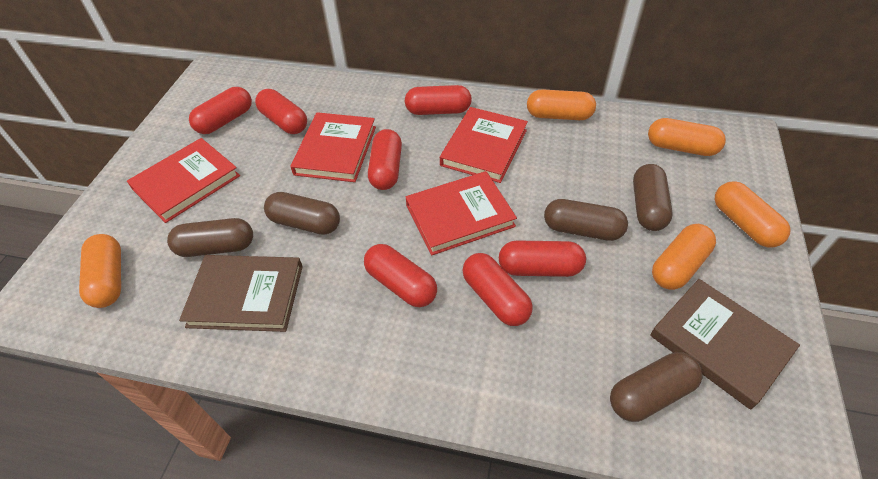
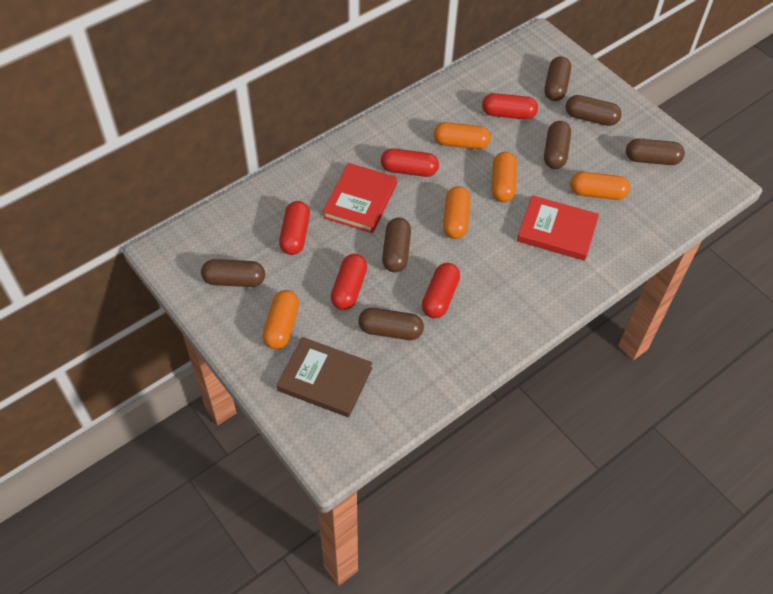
brown book: 2 -> 1
brown capsule: 5 -> 7
red book: 4 -> 2
red capsule: 7 -> 5

